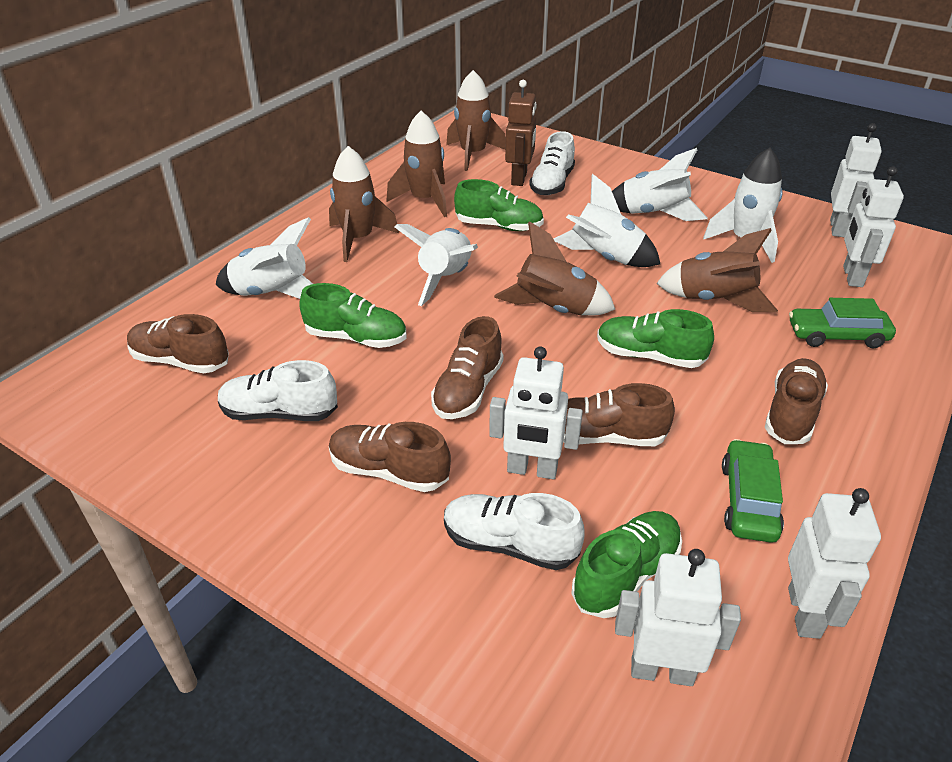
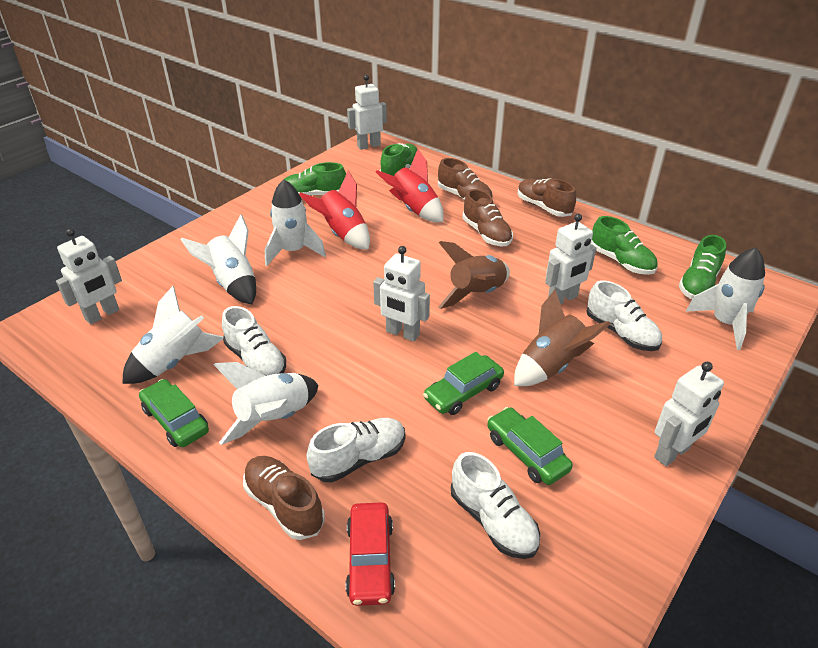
brown robot: 1 -> 0
brown rocket: 5 -> 2
brown shoe: 5 -> 4
green car: 2 -> 3
red car: 0 -> 1
red rocket: 0 -> 2
white shoe: 3 -> 4

